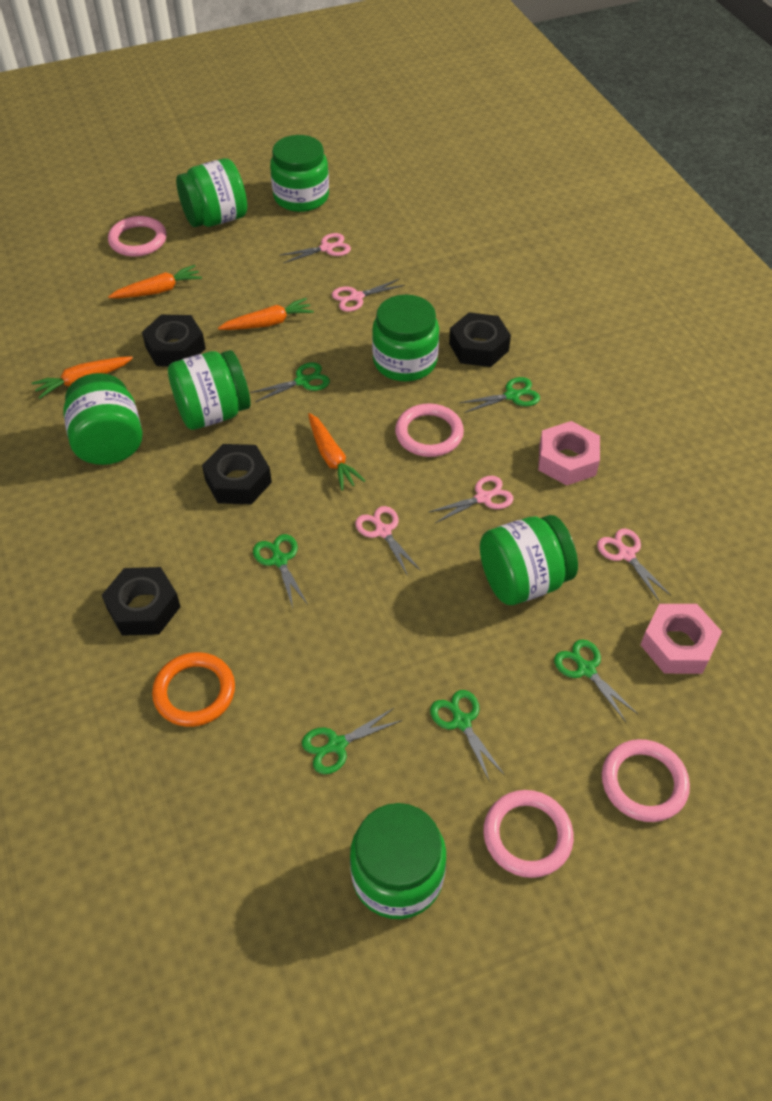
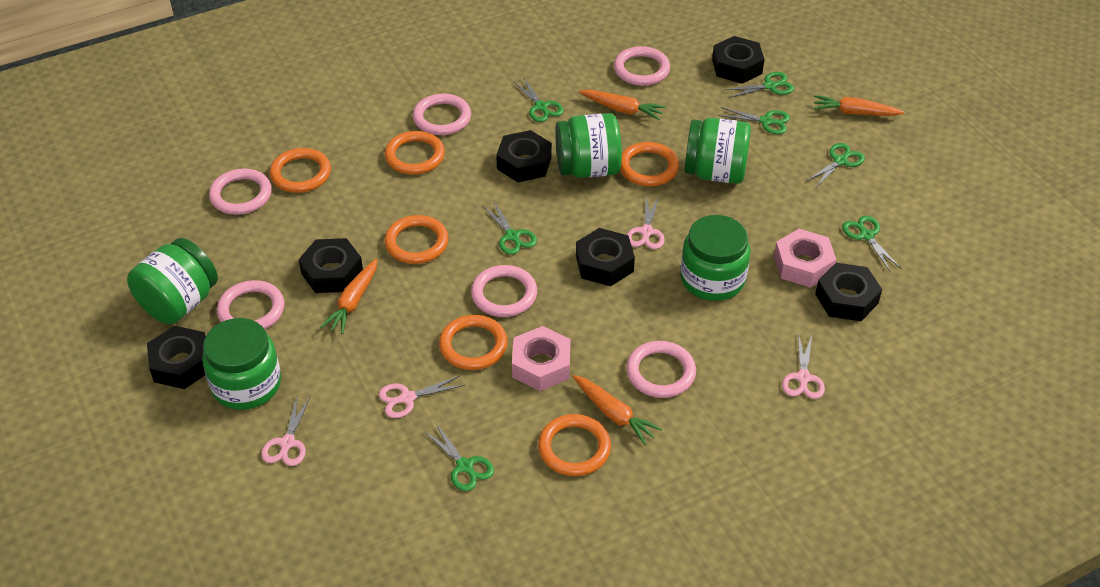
black nut: 4 -> 6
green jar: 7 -> 5
green scissors: 6 -> 7
orange ring: 1 -> 6
pink ring: 4 -> 6
pink scissors: 5 -> 4

